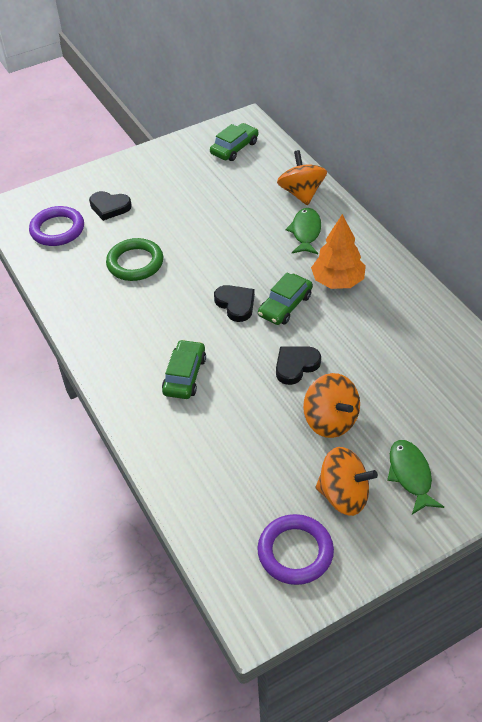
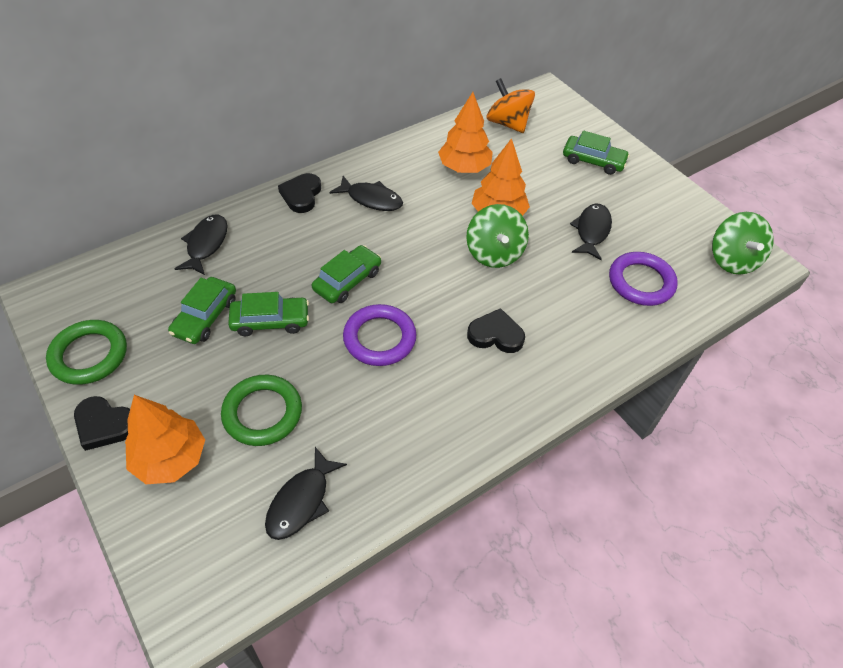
black fish: 0 -> 4
green car: 3 -> 4
green fish: 2 -> 0
green ring: 1 -> 2
green spinning top: 0 -> 2
orange spinning top: 3 -> 1
orange tree: 1 -> 3

